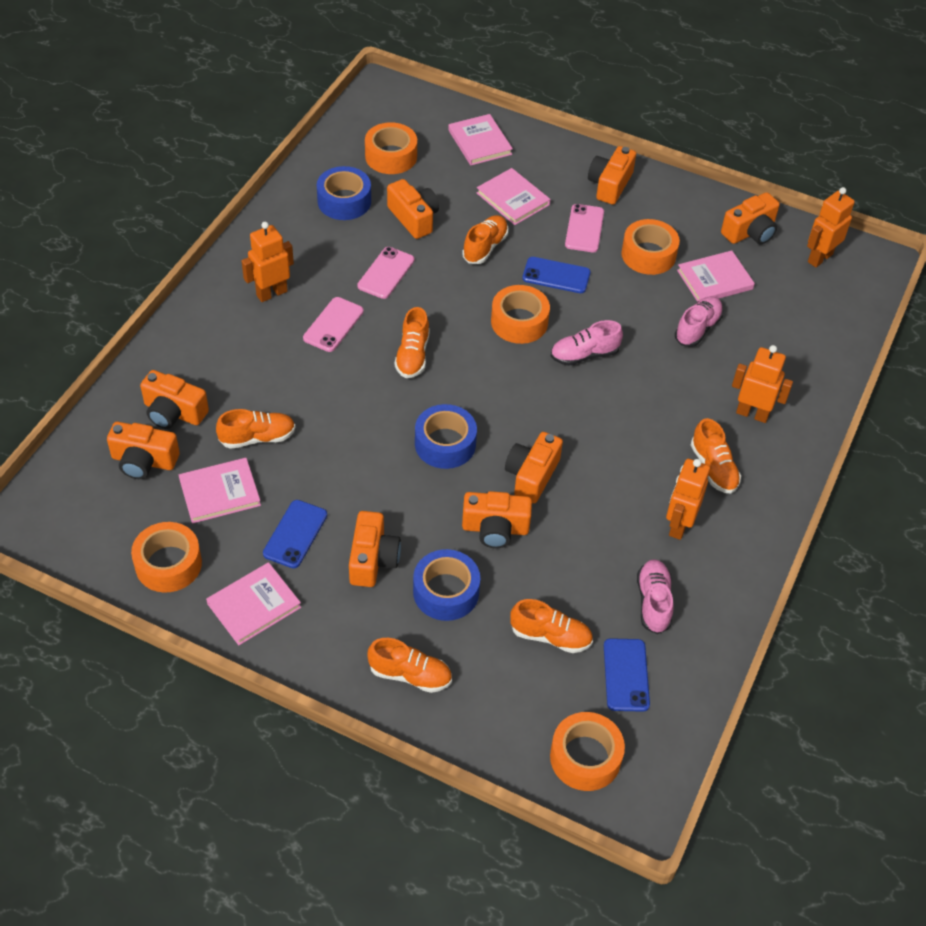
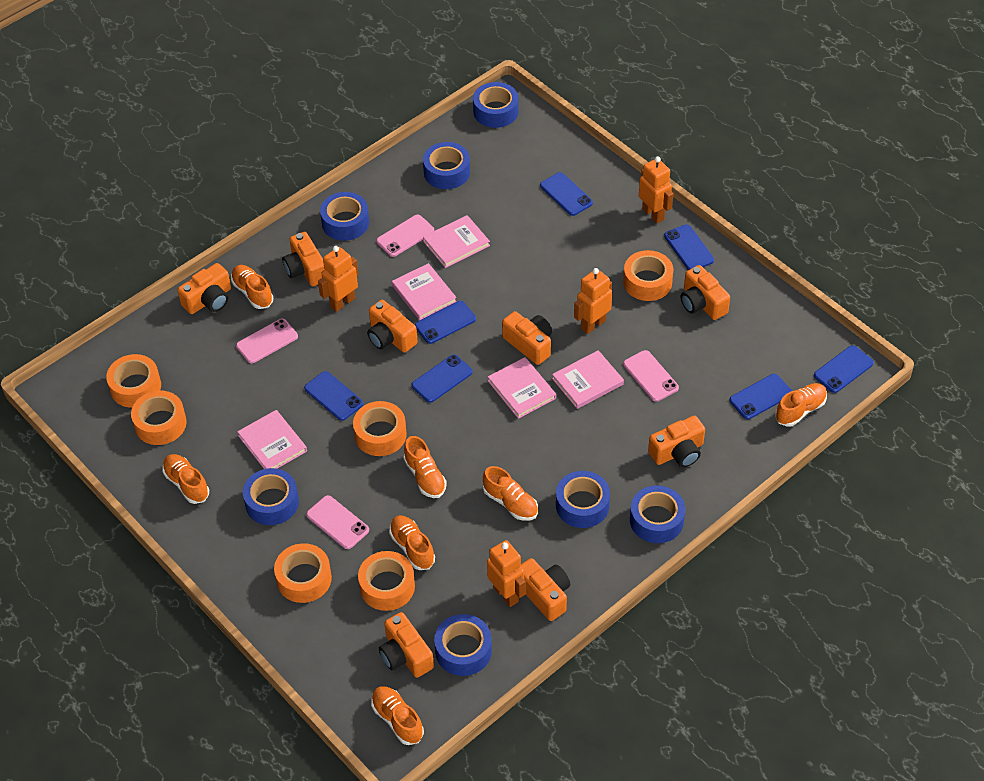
blue phone: 3 -> 7
blue tape: 3 -> 7
orange shoe: 6 -> 7
orange tape: 5 -> 6
pink phone: 3 -> 4
pink shoe: 3 -> 0

